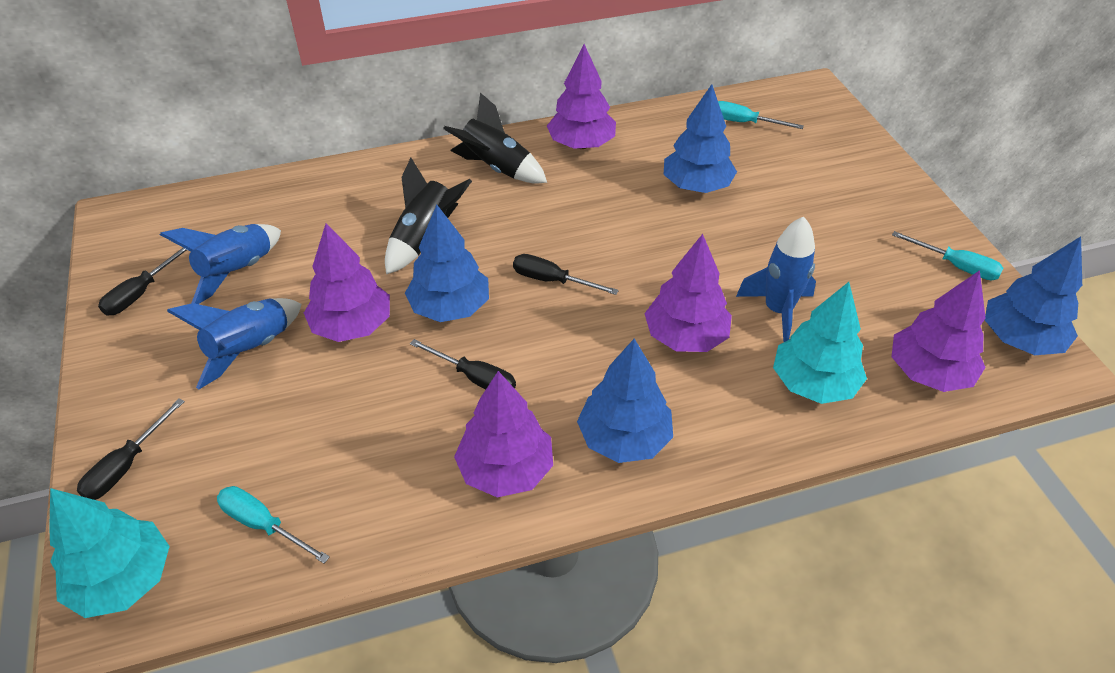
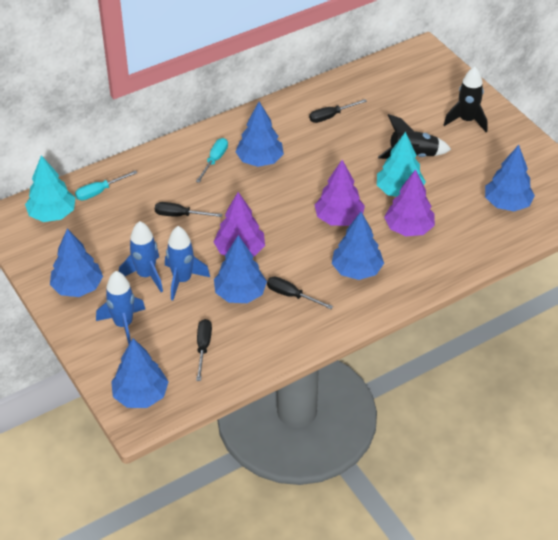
blue tree: 4 -> 6
purple tree: 5 -> 3
turquoise screwdriver: 3 -> 2

